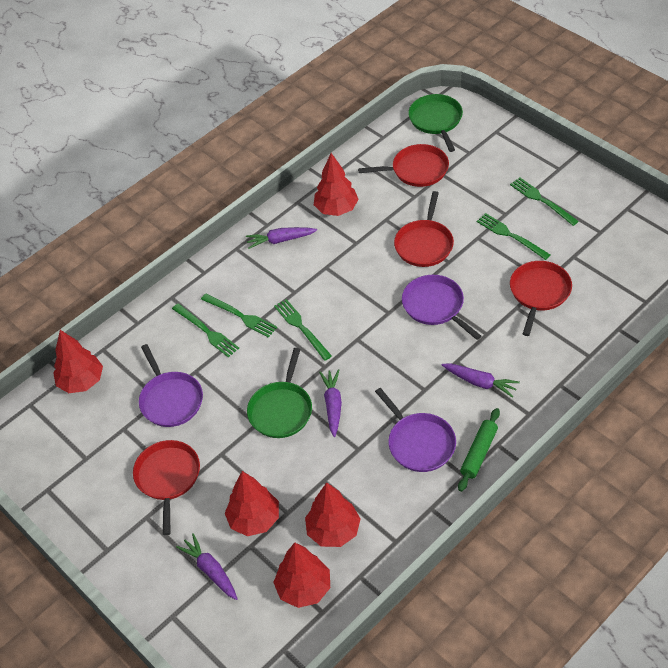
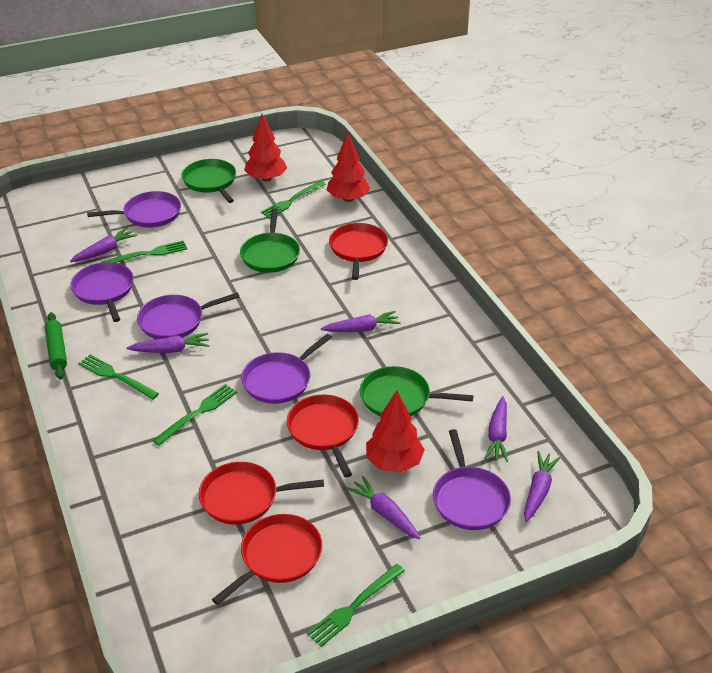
green pan: 2 -> 3
purple carrot: 4 -> 6
purple pan: 3 -> 5
red tree: 5 -> 3

